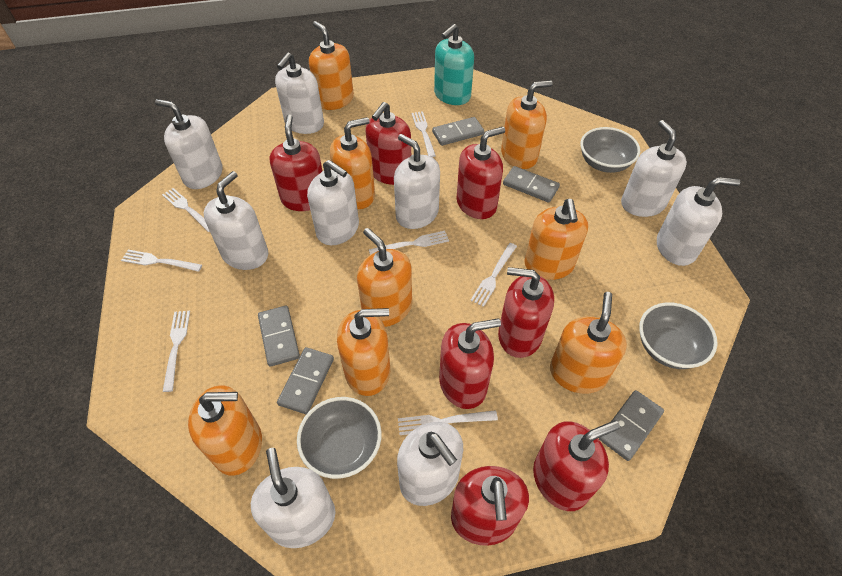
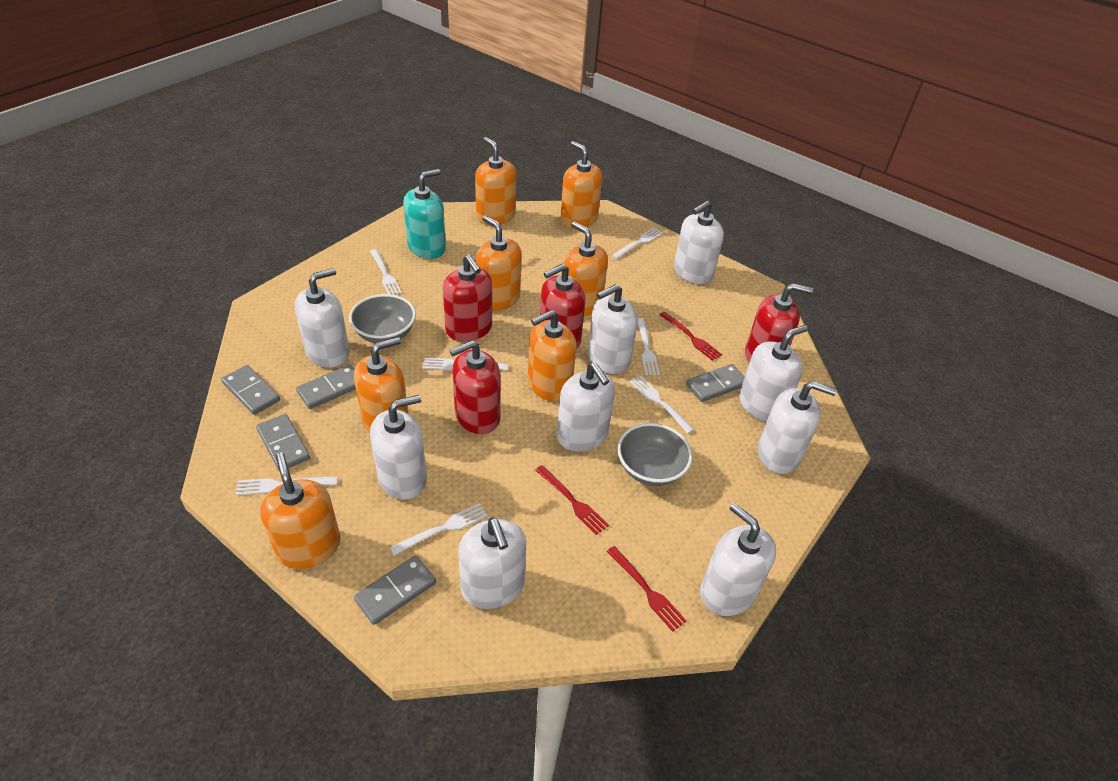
grey bowl: 3 -> 2
orange soap dispenser: 8 -> 7
red fork: 0 -> 3
red soap dispenser: 7 -> 4

